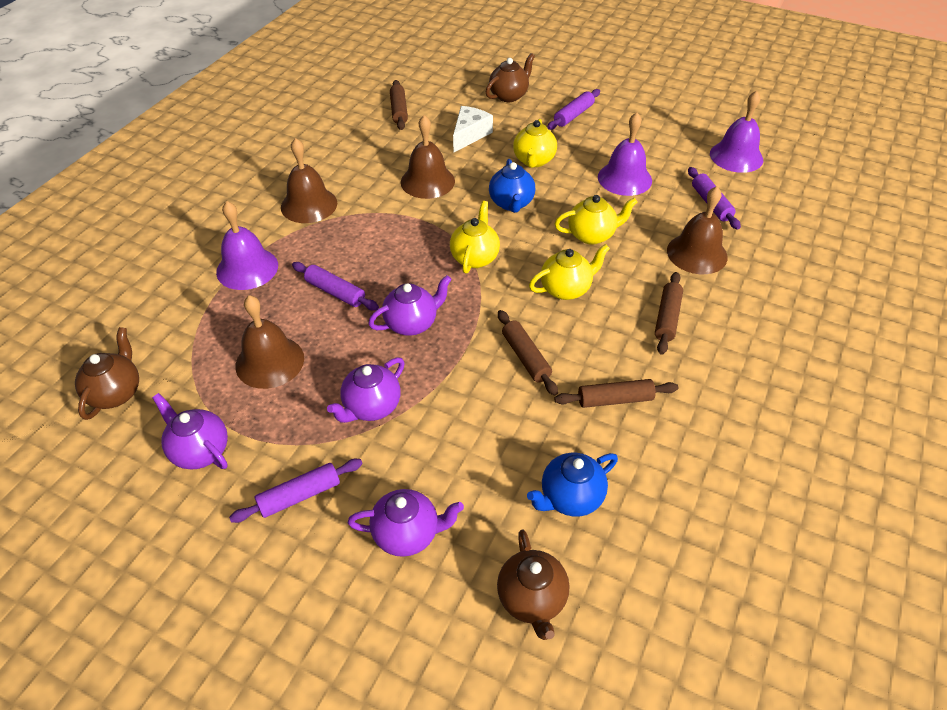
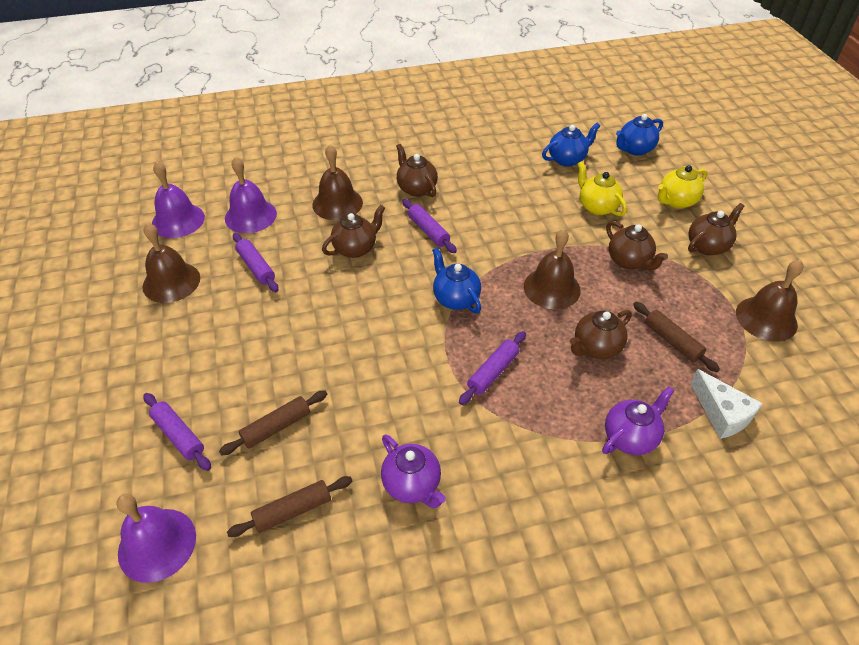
blue teapot: 2 -> 3
brown rolling pin: 4 -> 3
brown teapot: 3 -> 5
purple teapot: 4 -> 2
yellow teapot: 4 -> 2

